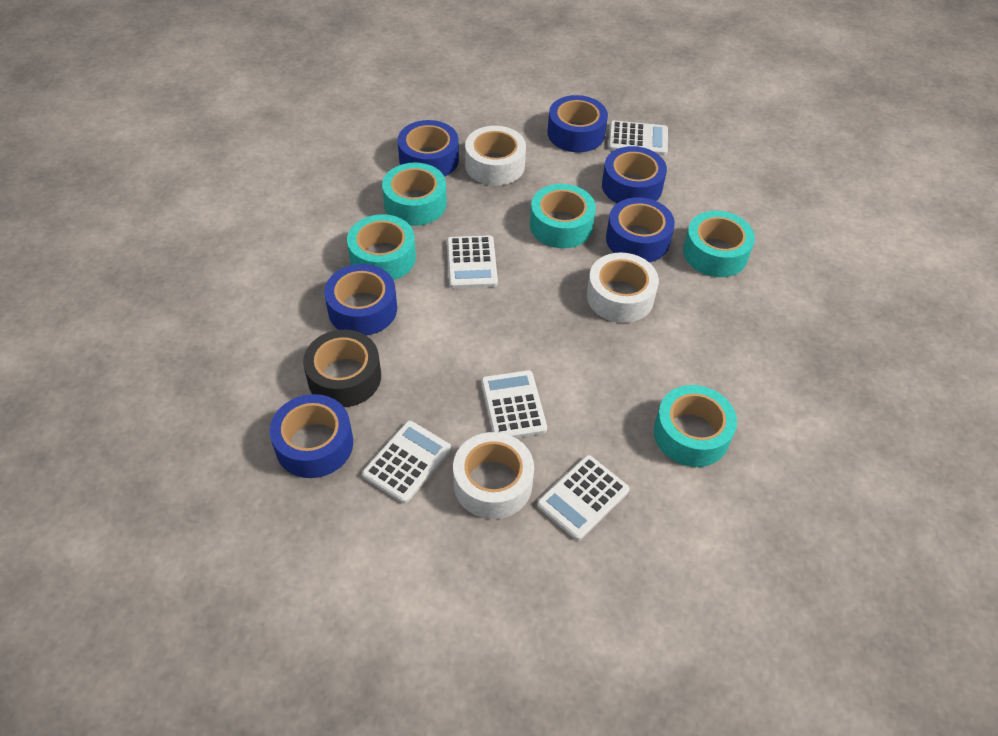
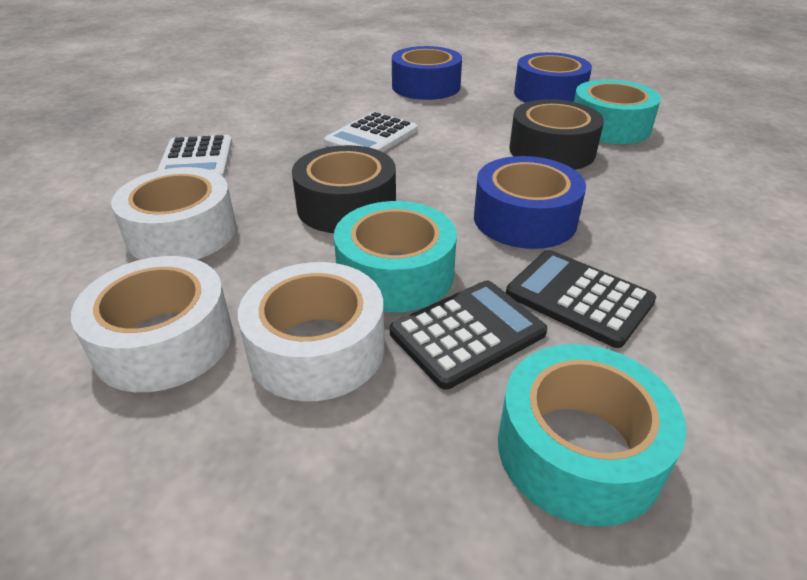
black calculator: 0 -> 2
black tape: 1 -> 2
blue tape: 6 -> 3
turquoise tape: 5 -> 3
white calculator: 5 -> 2

